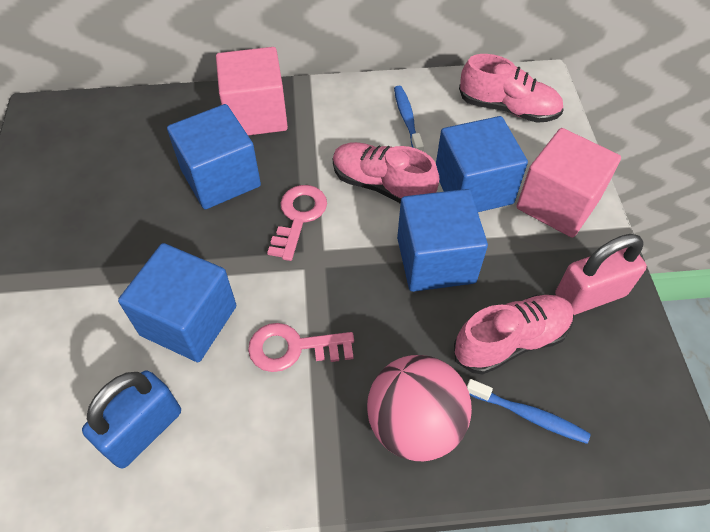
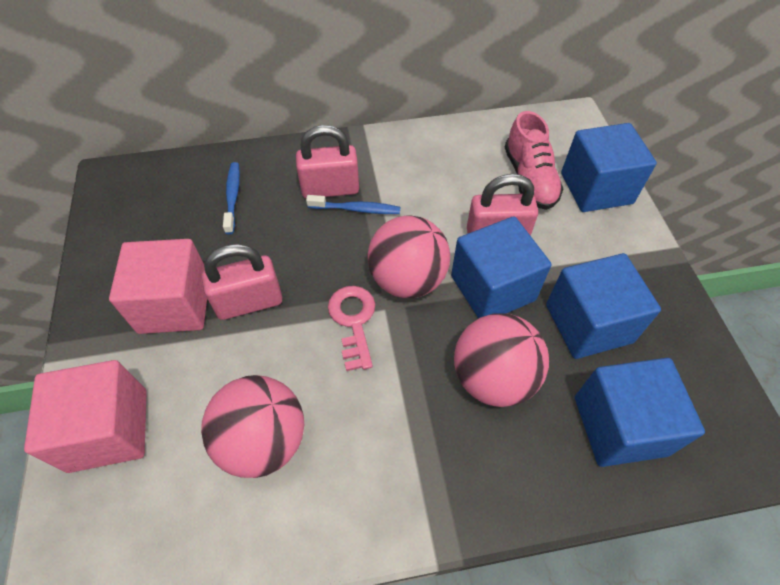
blue padlock: 1 -> 0
pink ball: 1 -> 3
pink key: 2 -> 1
pink padlock: 1 -> 3
pink shoe: 3 -> 1

